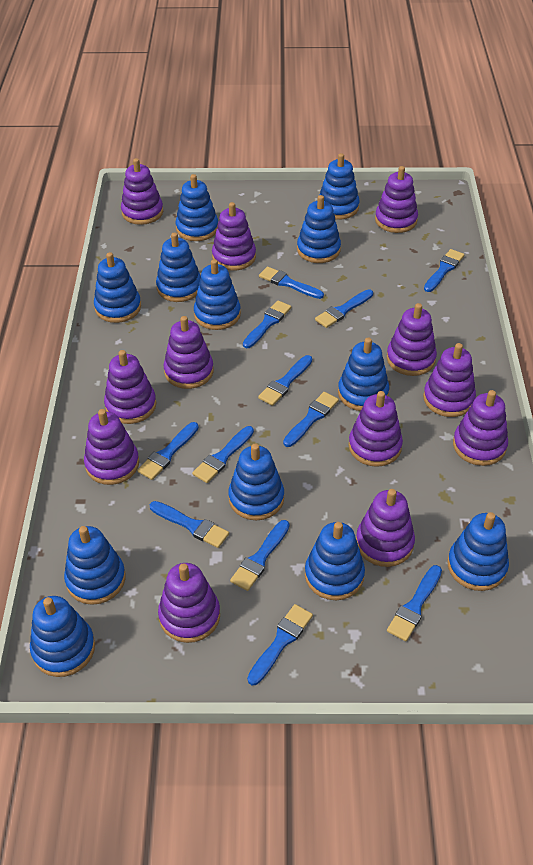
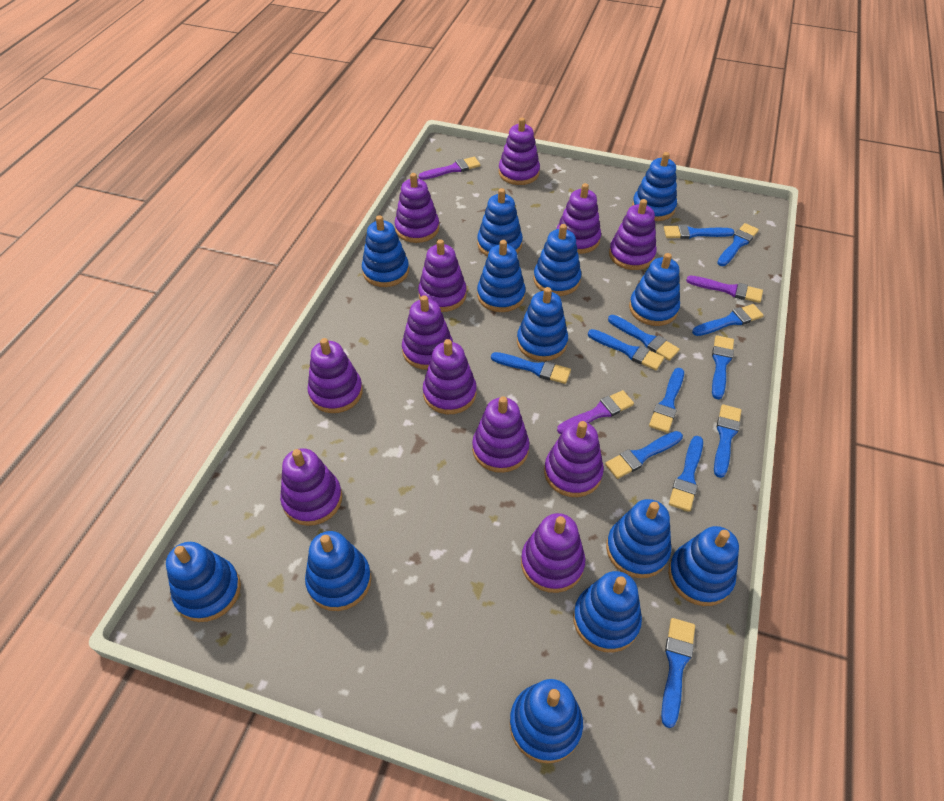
blue stacking toy: 12 -> 13
purple brush: 0 -> 3

